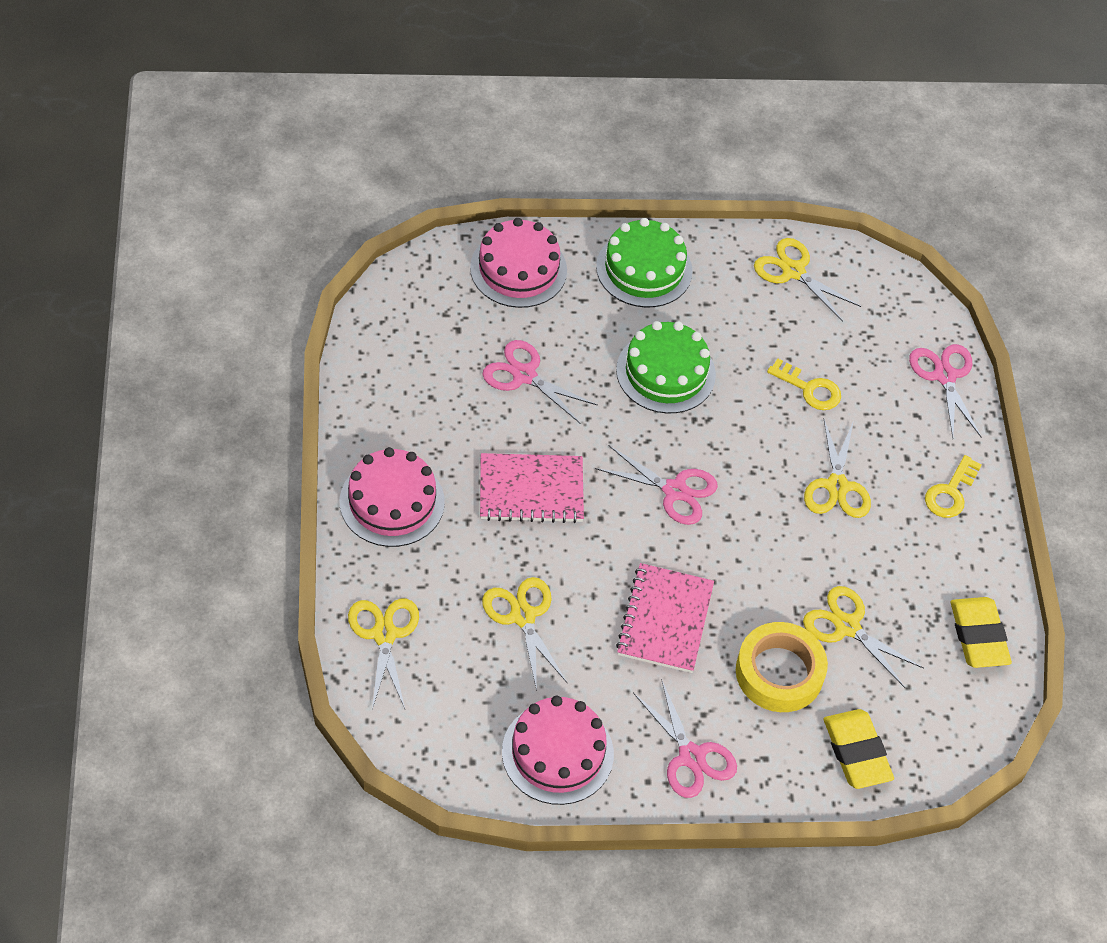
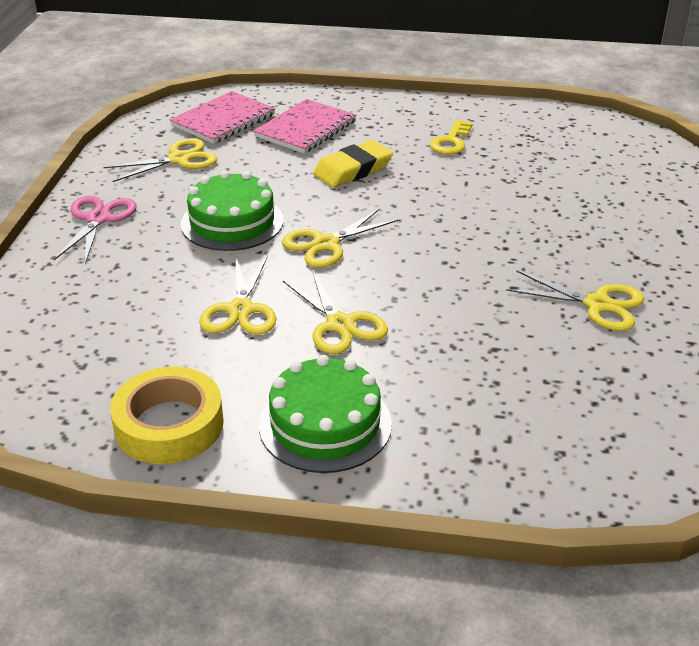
pink cake: 3 -> 0
pink scissors: 4 -> 1
yellow eraser: 2 -> 1
yellow key: 2 -> 1

